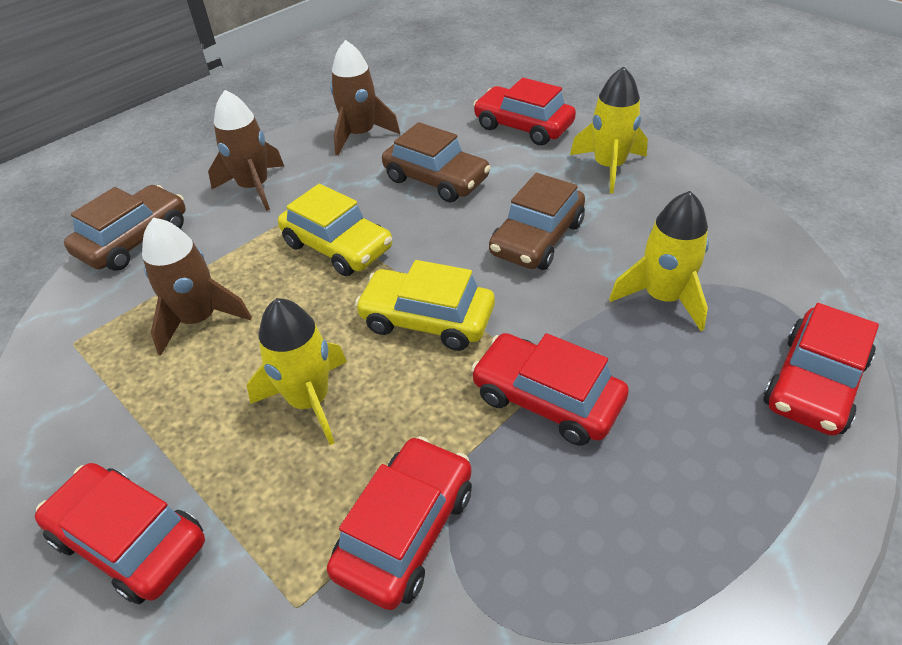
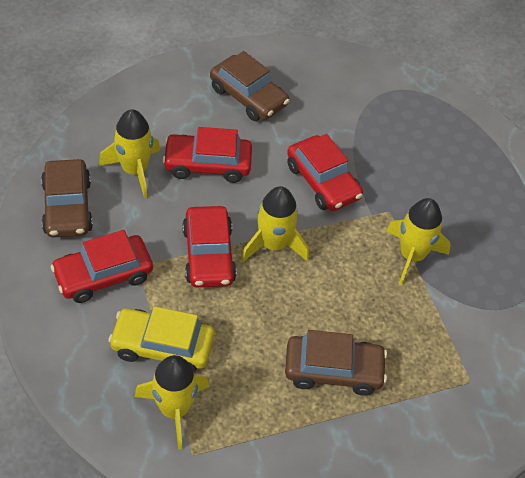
brown rocket: 3 -> 0
red car: 5 -> 4
yellow car: 2 -> 1
yellow rocket: 3 -> 4

